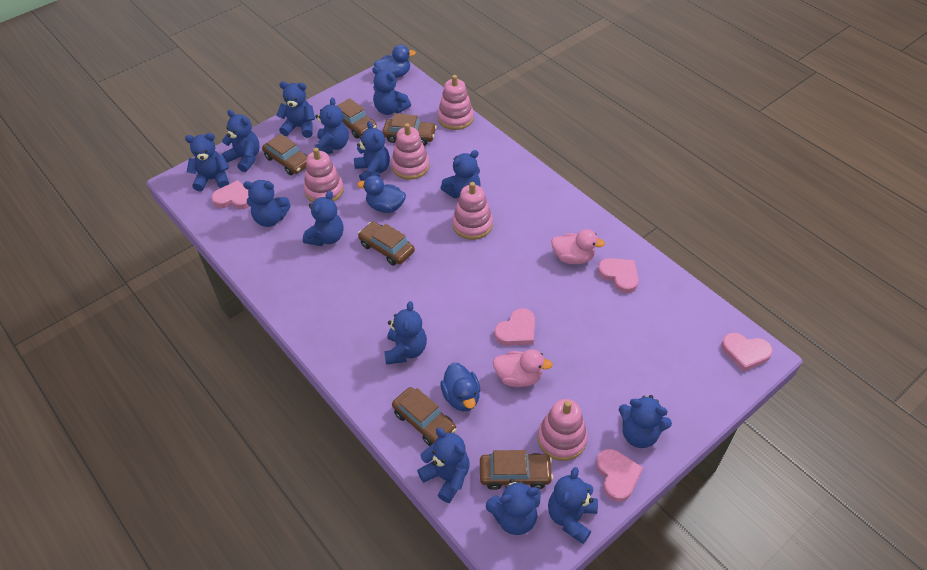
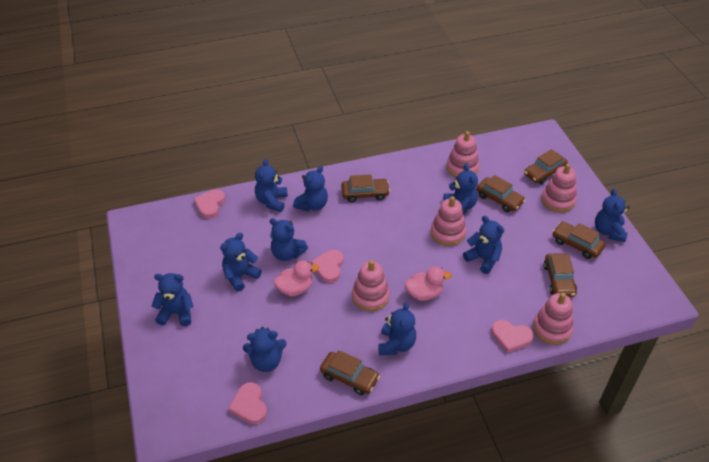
blue duck: 3 -> 0
blue teddy bear: 14 -> 10
pink heart: 5 -> 4

